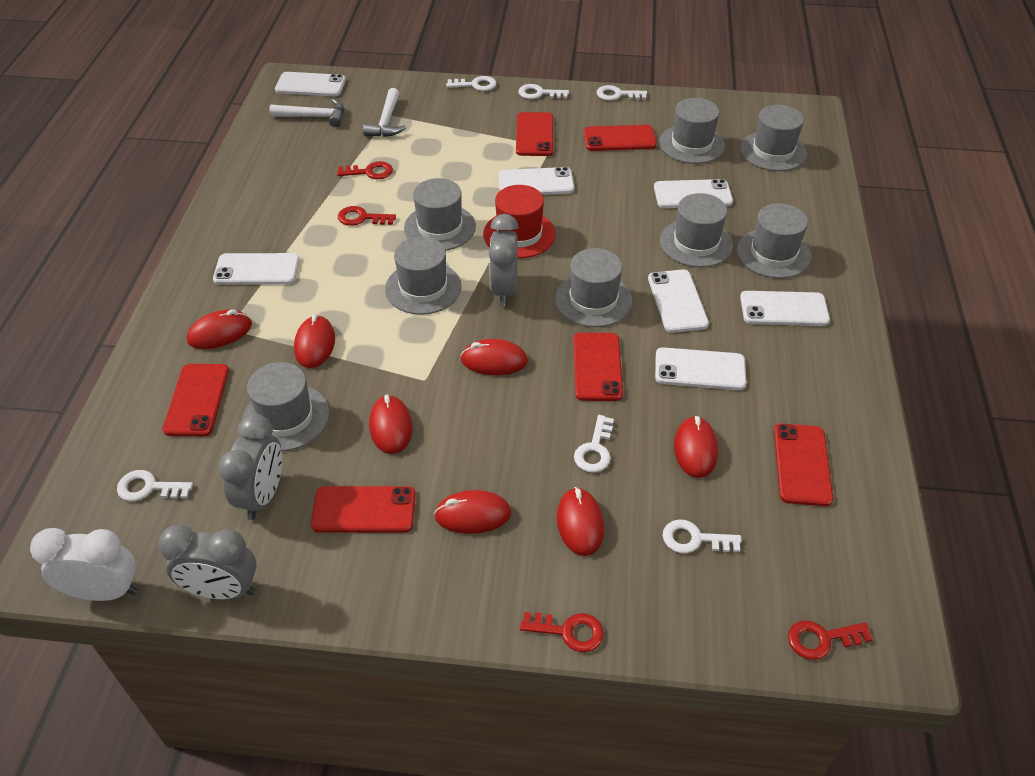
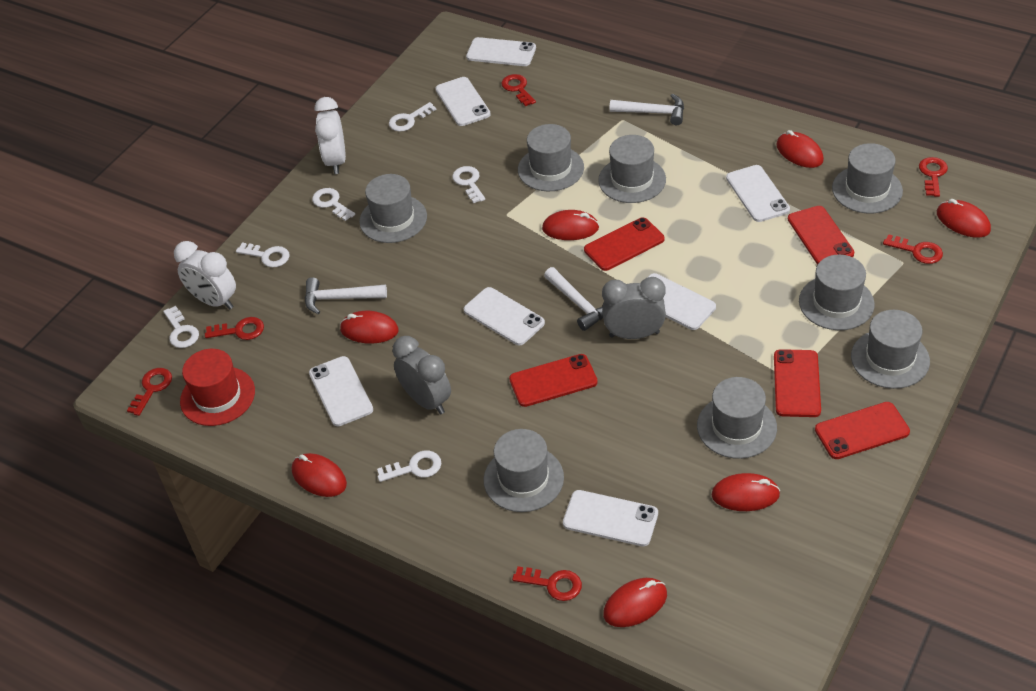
grey clock: 3 -> 2
red key: 4 -> 6
red phone: 6 -> 5
white clock: 1 -> 2
white hammer: 2 -> 3

